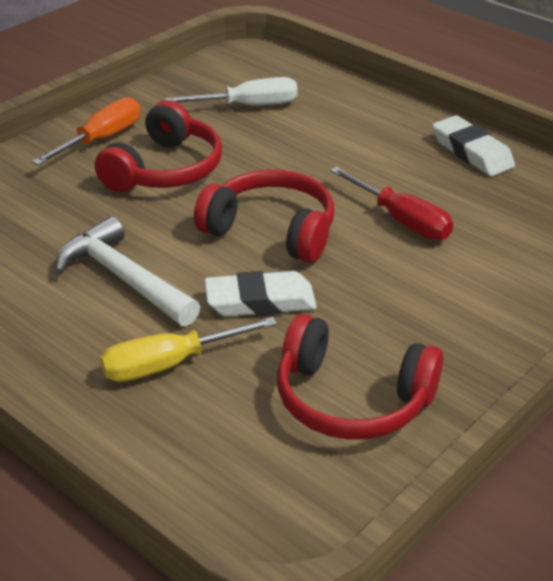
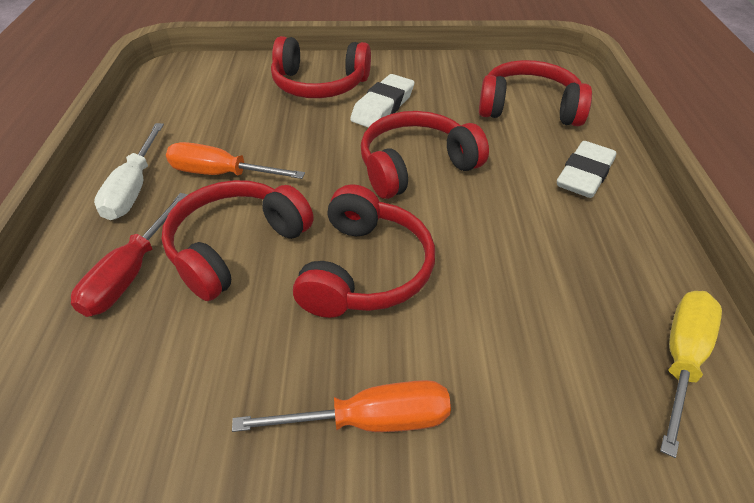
orange screwdriver: 1 -> 2
red headphones: 3 -> 5
white hammer: 1 -> 0

